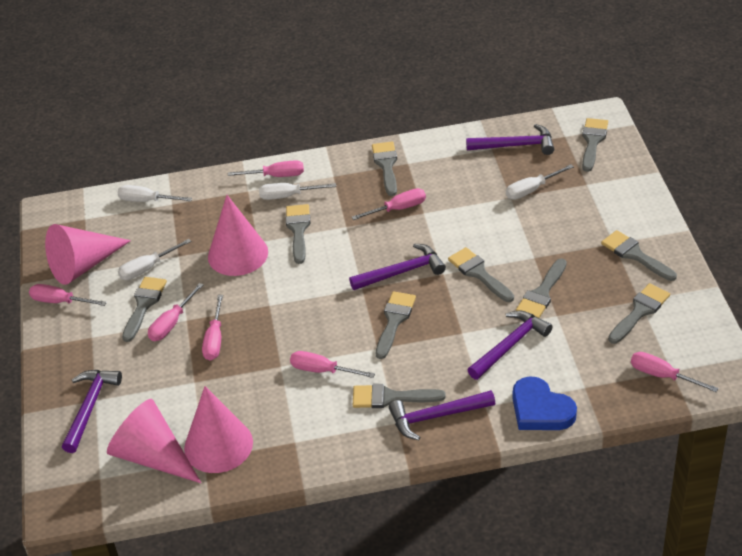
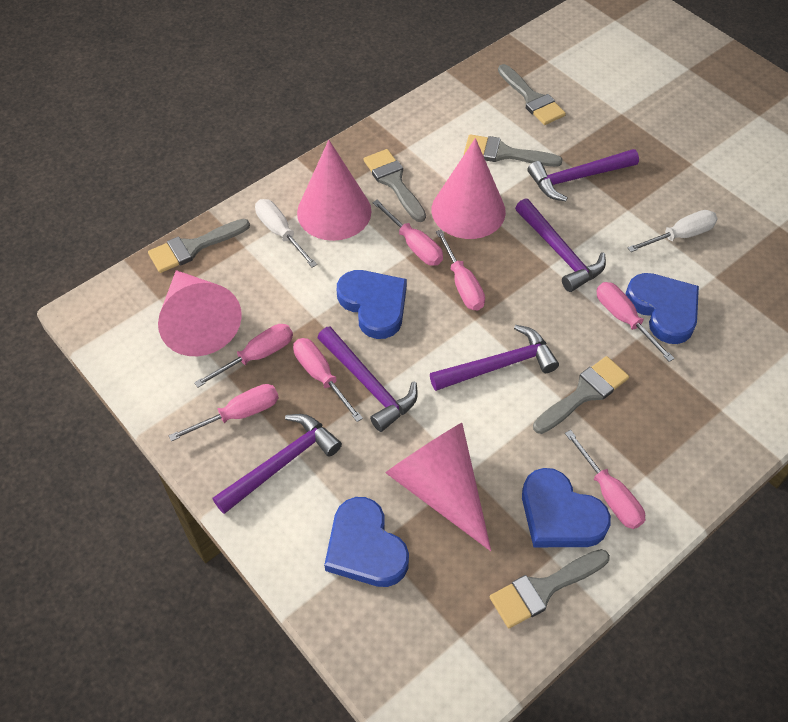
blue heart: 1 -> 4
grey brush: 10 -> 6
white screwdriver: 4 -> 2

